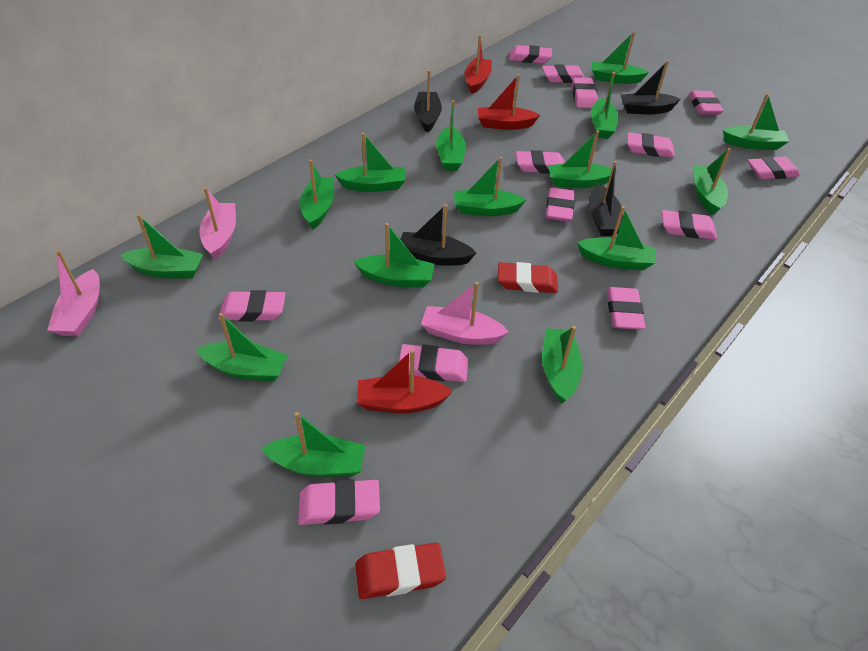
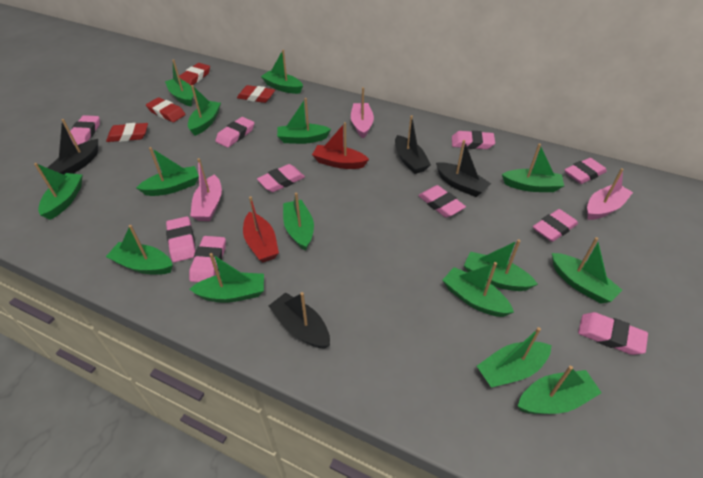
pink eraser: 13 -> 10
red boat: 3 -> 2
red eraser: 2 -> 4

